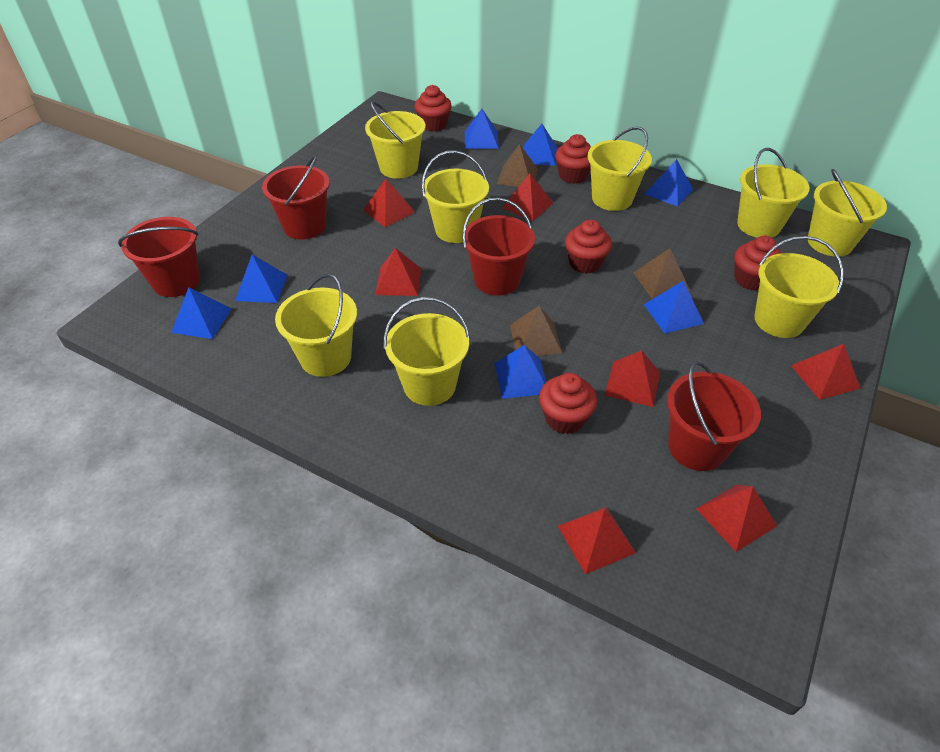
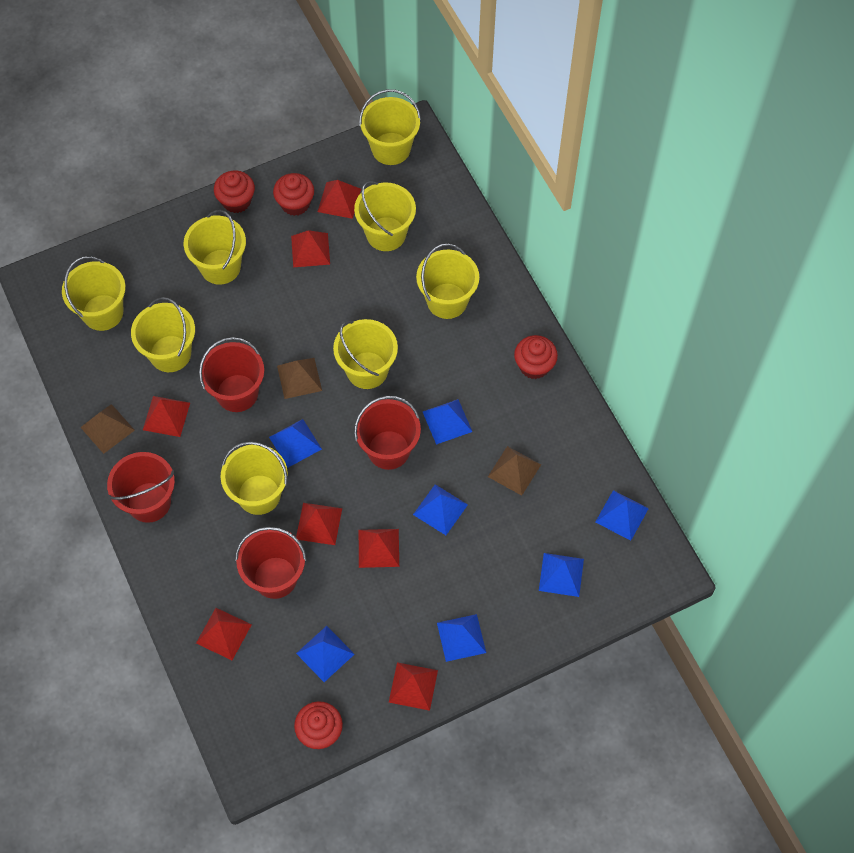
red cupcake: 5 -> 4

